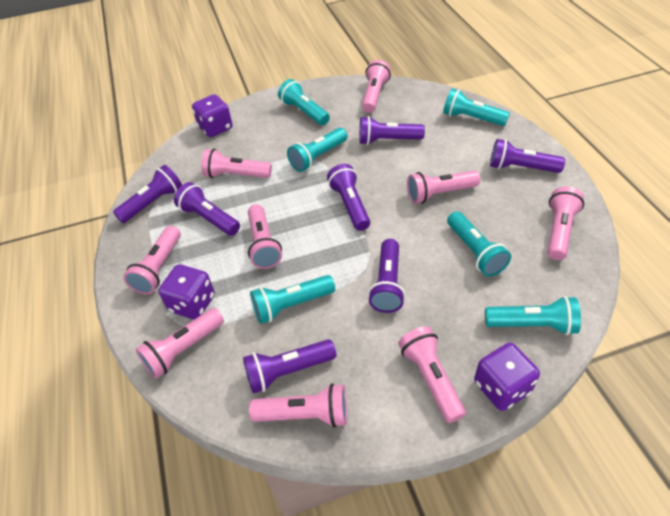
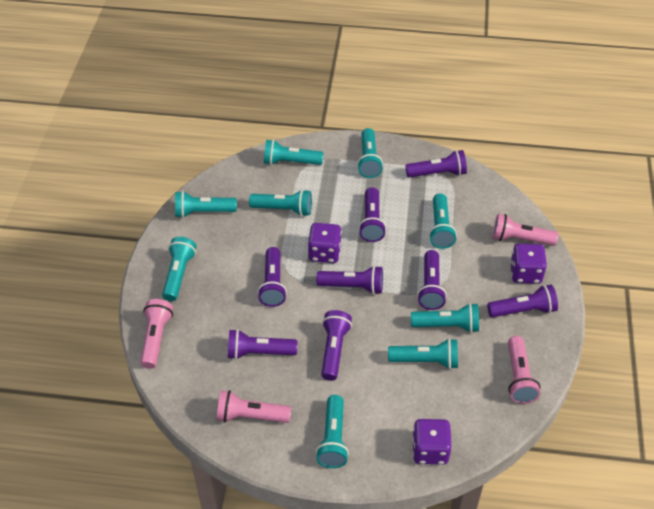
pink flashlight: 9 -> 4
purple flashlight: 7 -> 8
turquoise flashlight: 6 -> 9

